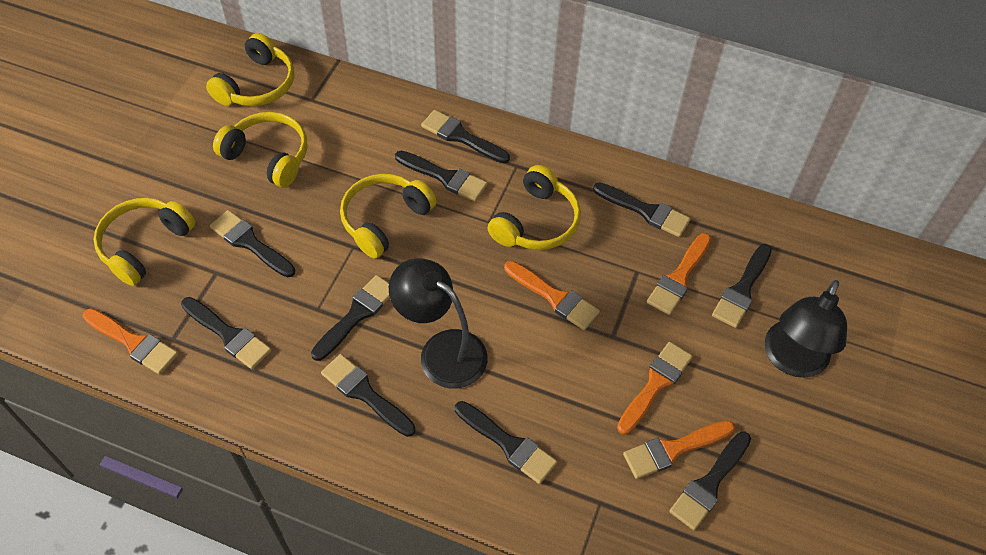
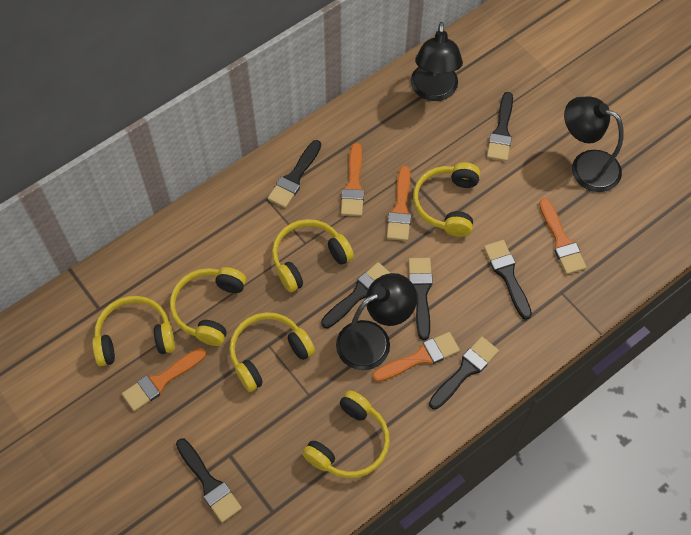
black brush: 10 -> 7
black lamp: 2 -> 3
yellow headphones: 5 -> 6

